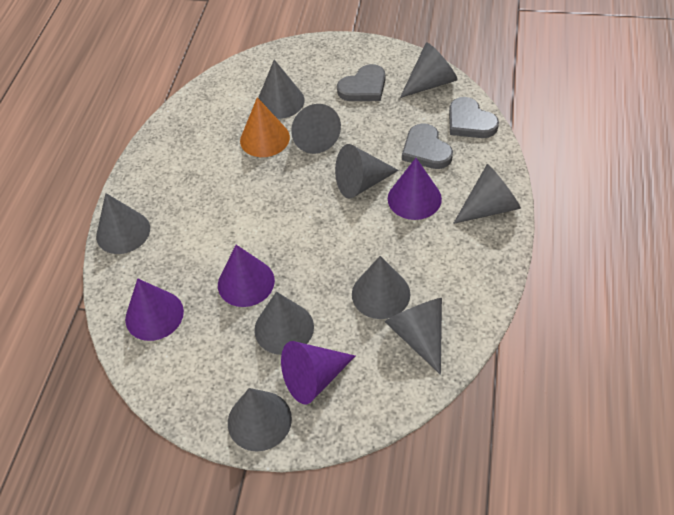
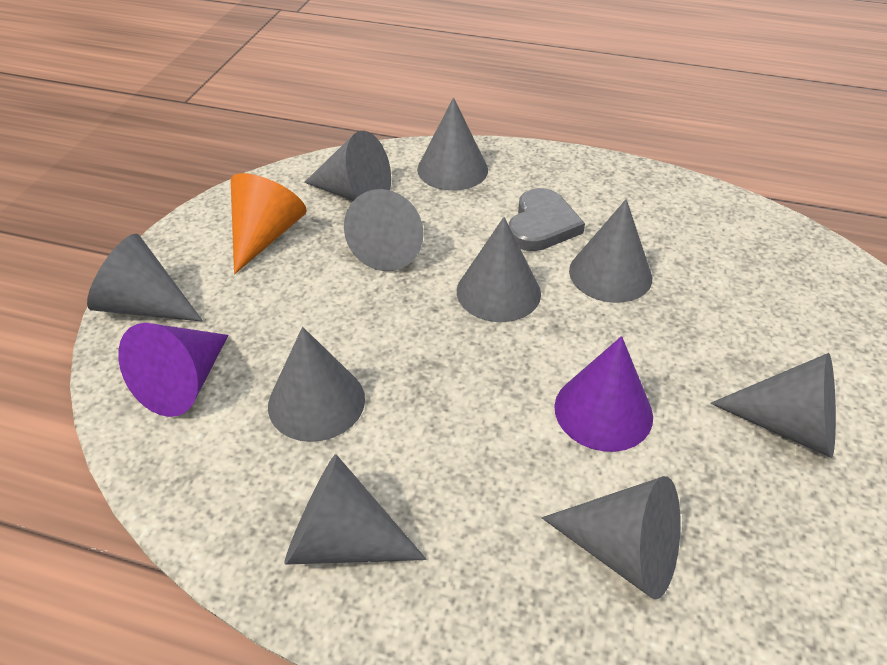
grey heart: 3 -> 1
purple cone: 4 -> 2

